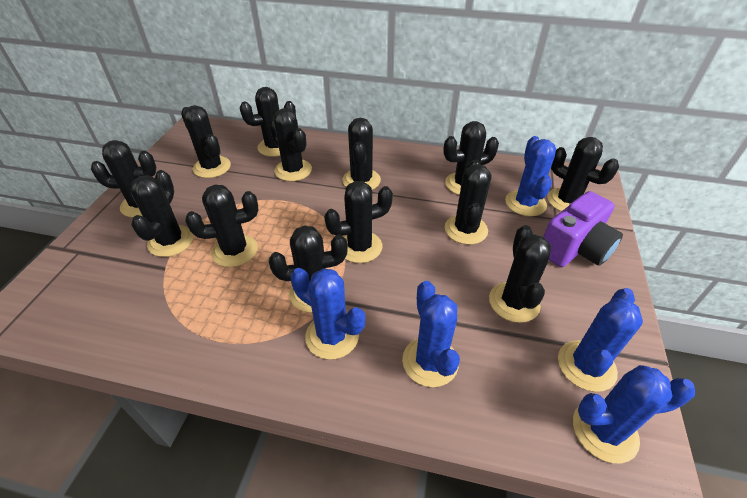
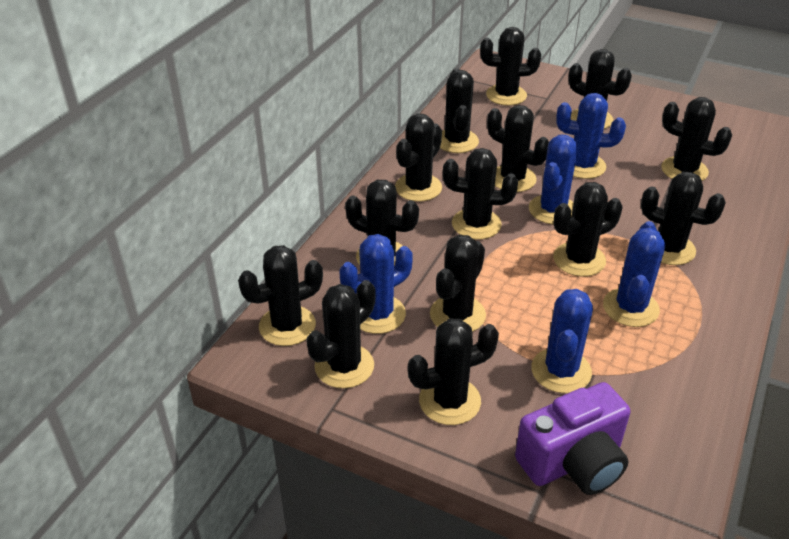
black cactus: 13 -> 14

